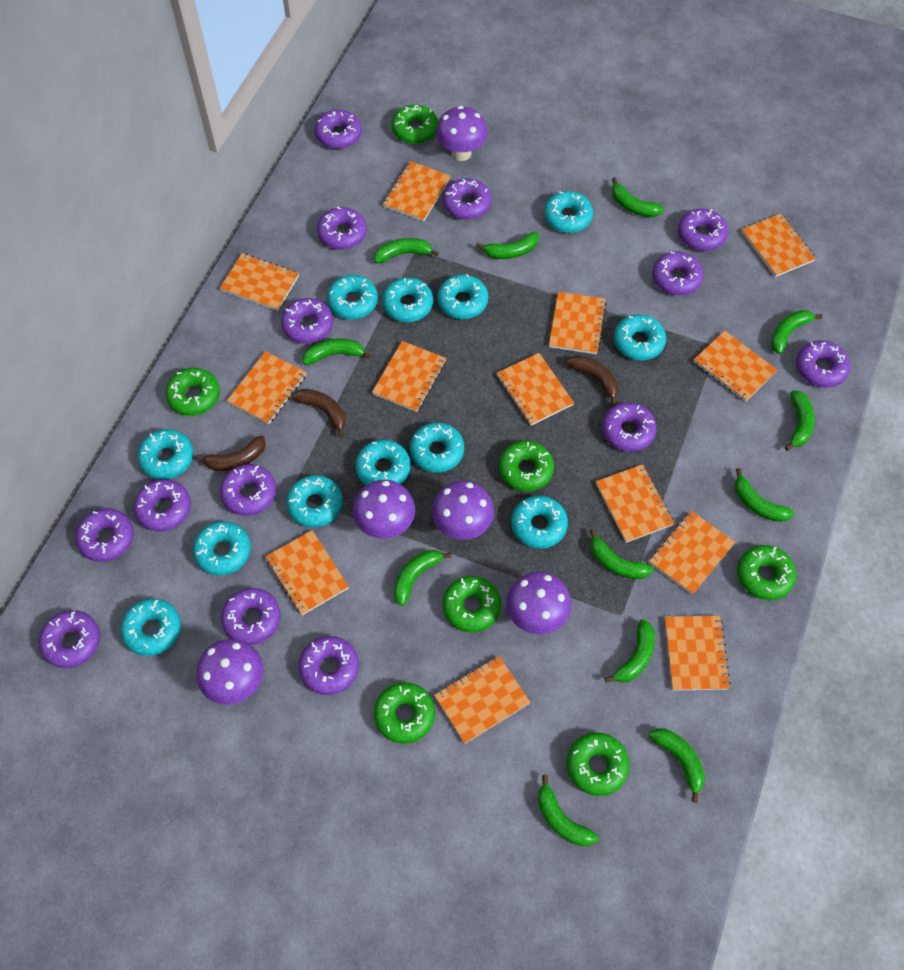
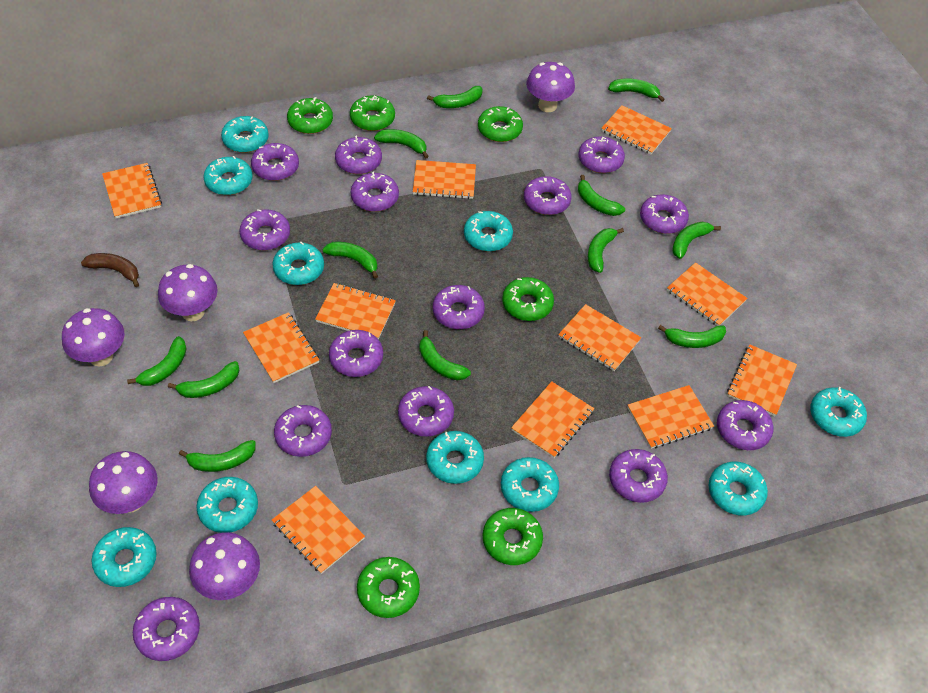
brown banana: 3 -> 1
green donut: 7 -> 6
orange notebook: 13 -> 11
turquoise donut: 12 -> 10

